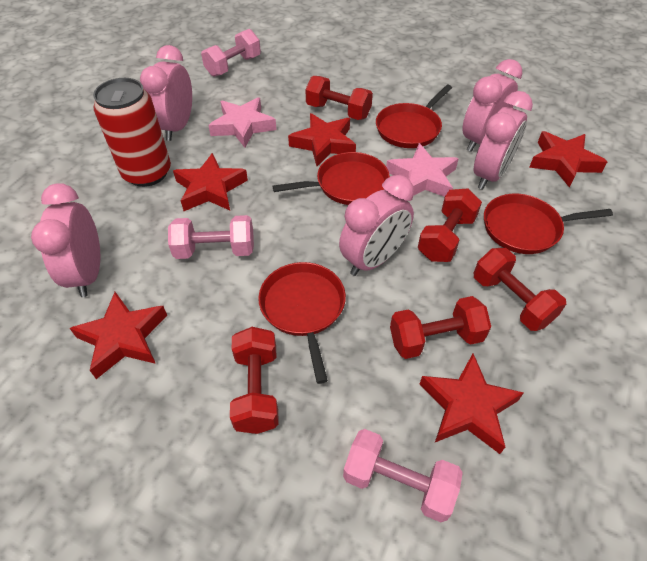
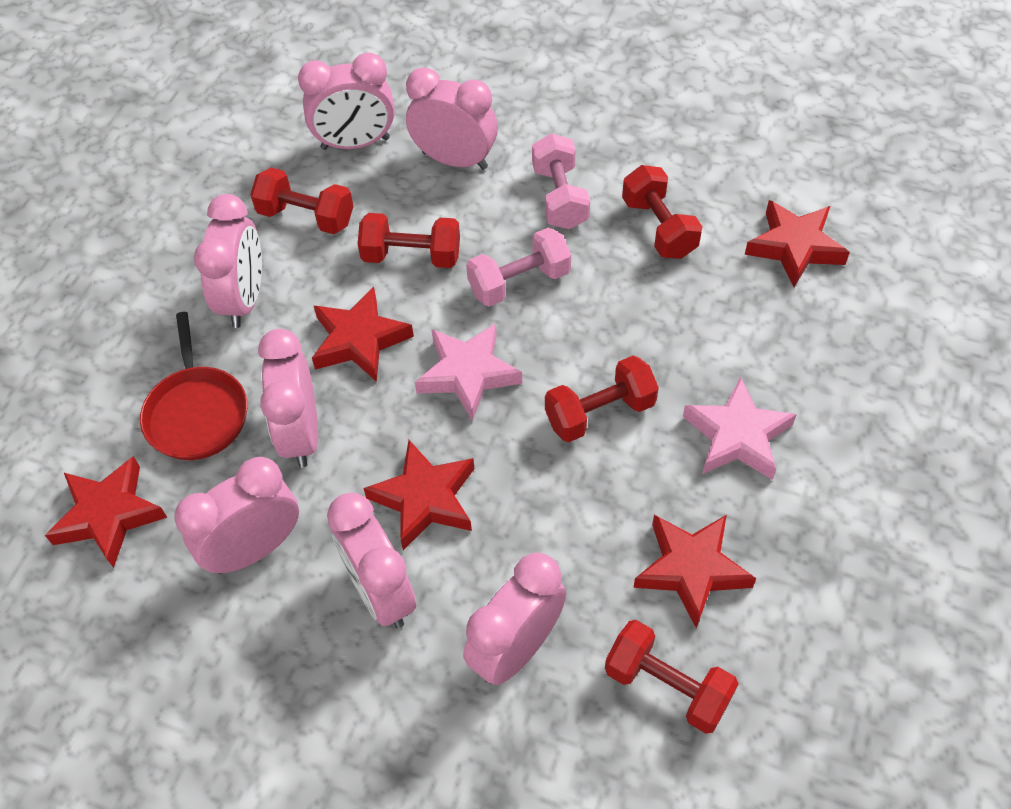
pink clock: 5 -> 7
pink dumbbell: 3 -> 2
red can: 1 -> 0
red pan: 4 -> 1

